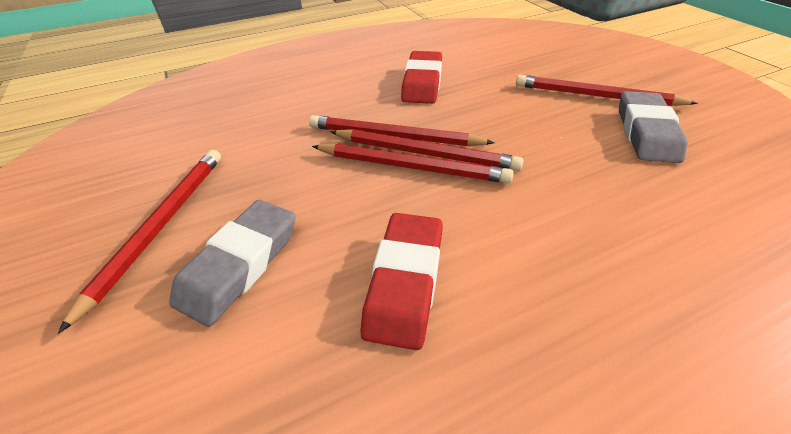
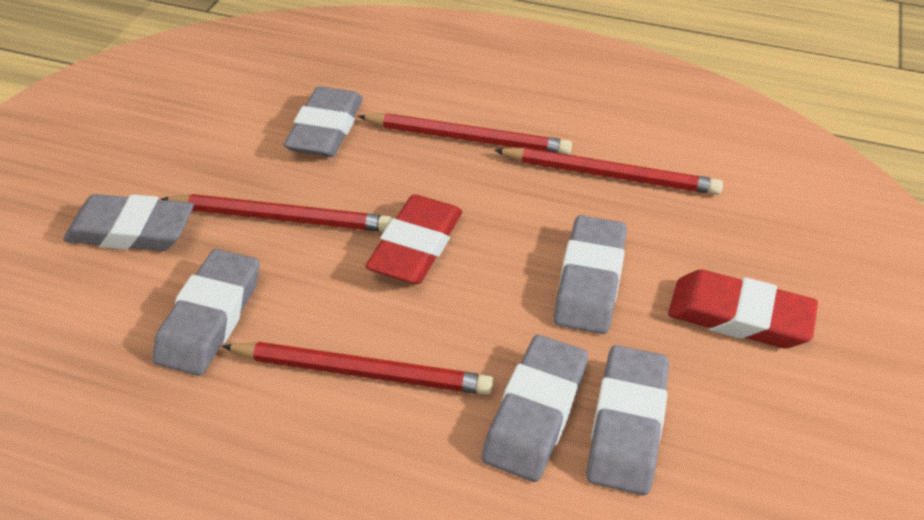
grey eraser: 2 -> 6
red pencil: 5 -> 4

